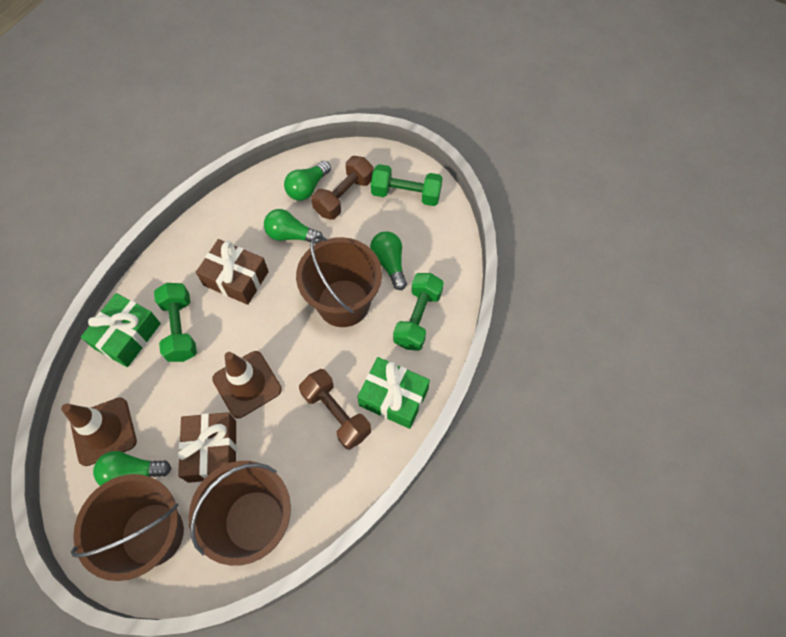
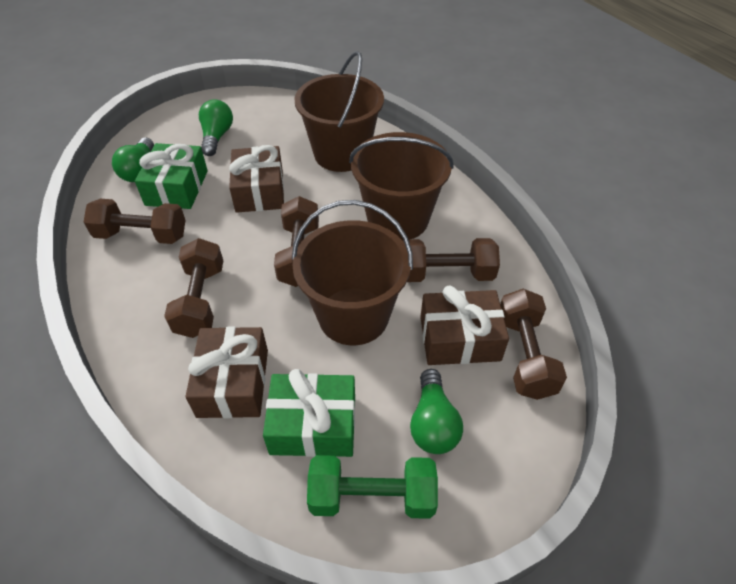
brown dumbbell: 2 -> 5
brown gift: 2 -> 3
brown traffic cone: 2 -> 0
green dumbbell: 3 -> 1
green light bulb: 4 -> 3

